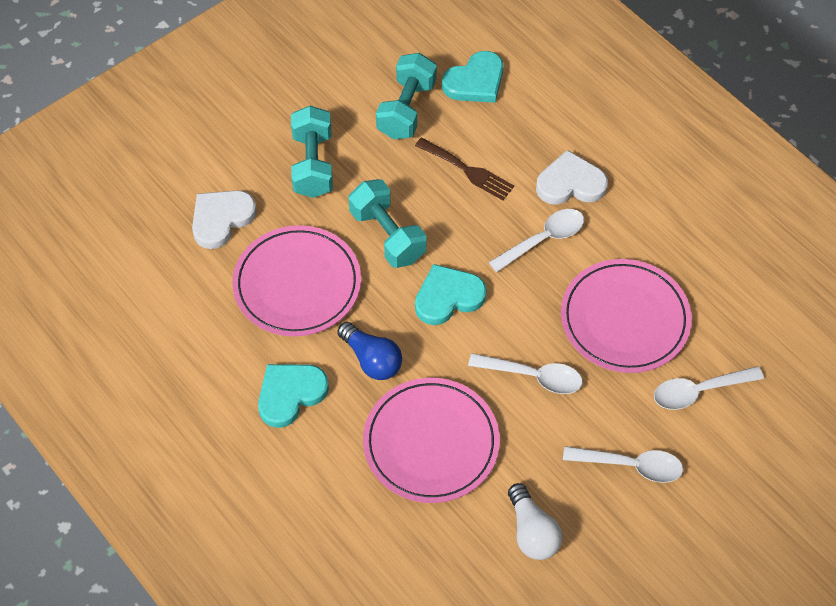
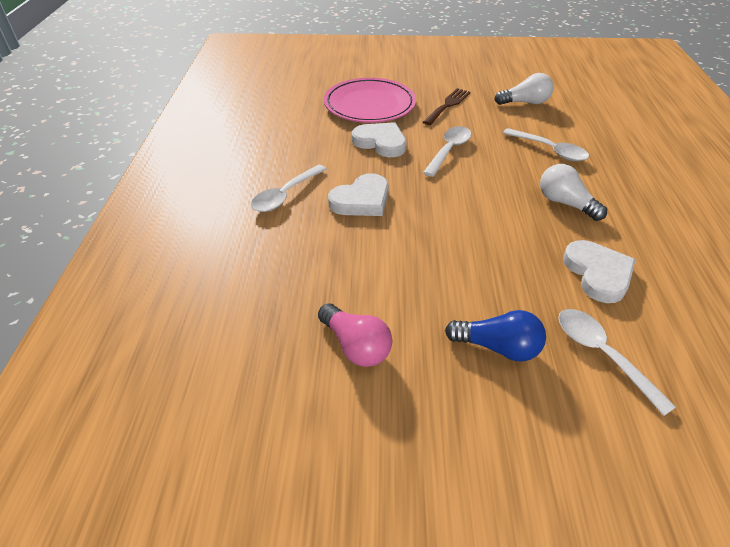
pink light bulb: 0 -> 1
pink plate: 3 -> 1
turquoise dumbbell: 3 -> 0
turquoise heart: 3 -> 0
white heart: 2 -> 3
white light bulb: 1 -> 2

